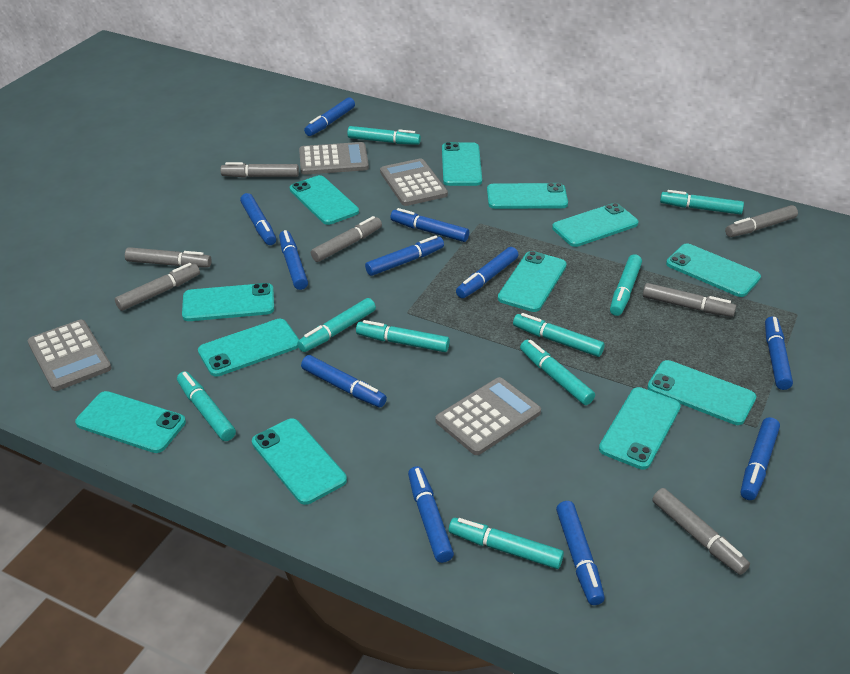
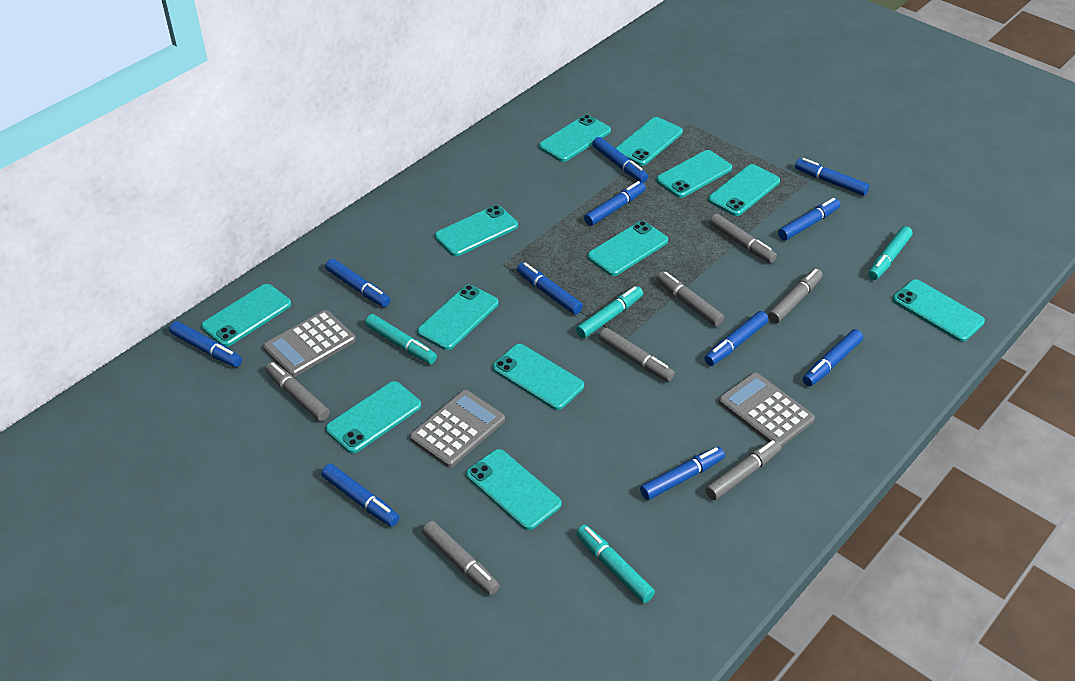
grey calculator: 4 -> 3
turquoise marker: 9 -> 4

